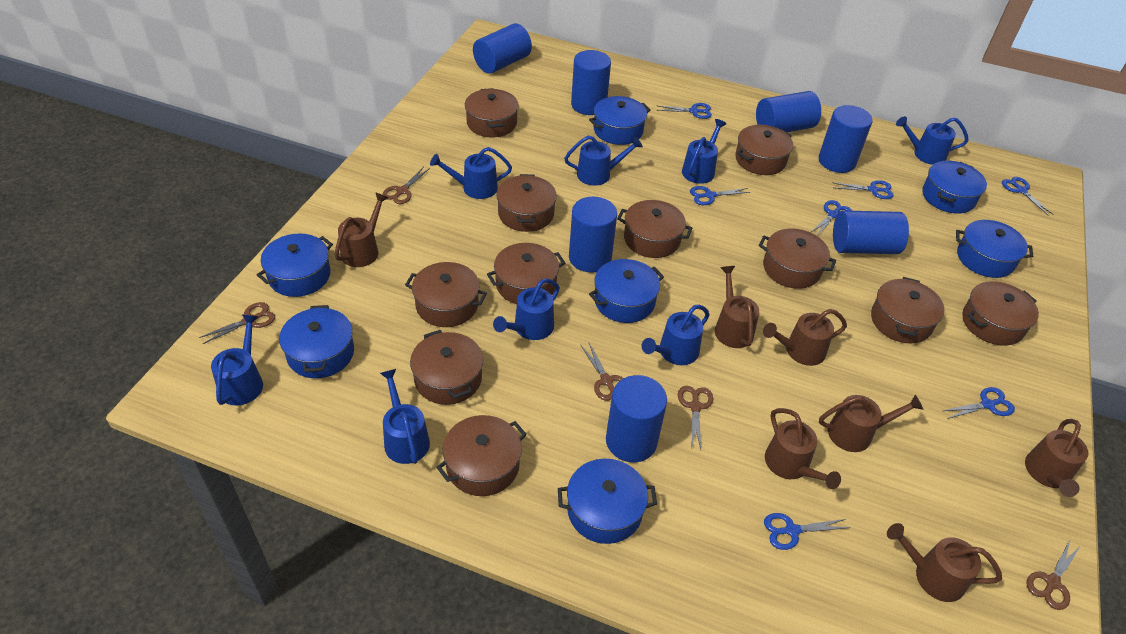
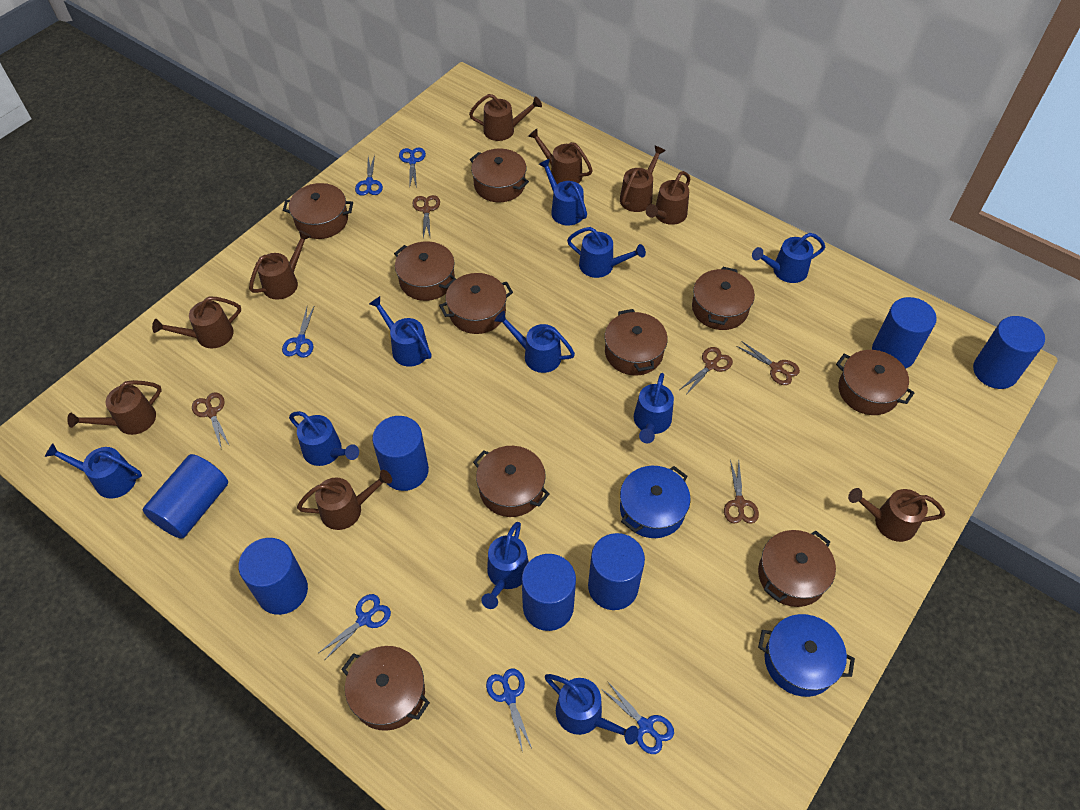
blue pot: 7 -> 2
blue scissors: 7 -> 6
blue watering can: 8 -> 10
brown pot: 11 -> 10
brown watering can: 7 -> 9

